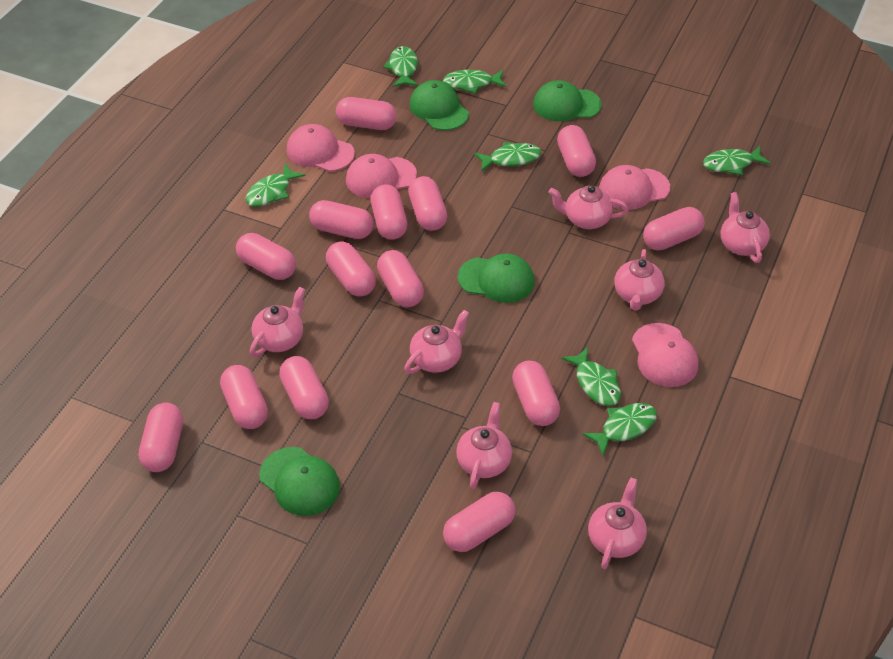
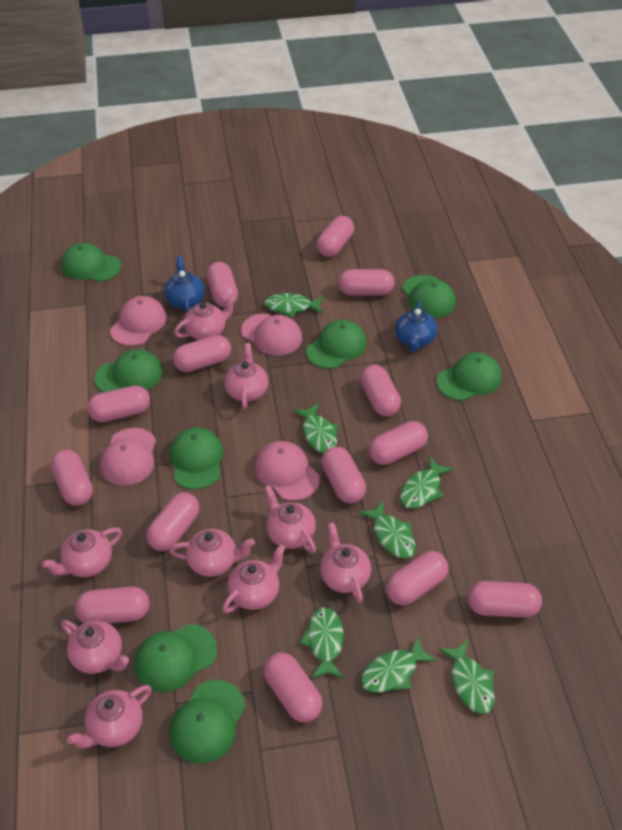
blue teapot: 0 -> 2
green cap: 4 -> 8
pink teapot: 7 -> 9

